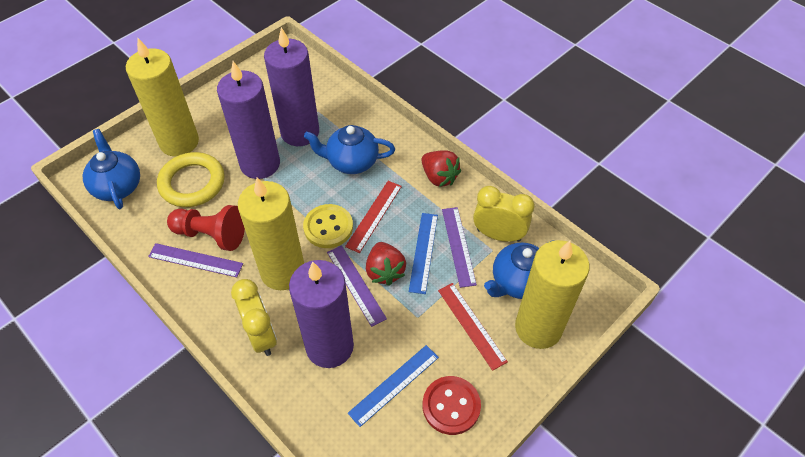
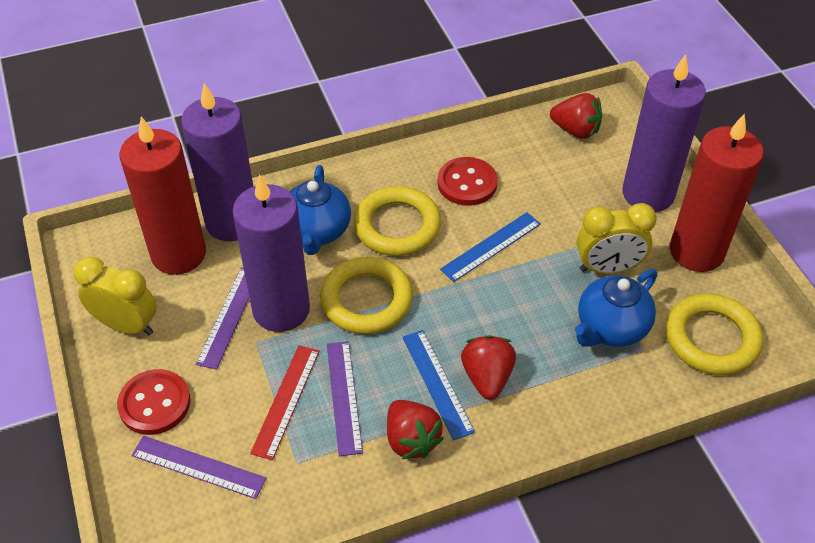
blue teapot: 3 -> 2
red button: 1 -> 2
red candle: 0 -> 2
red pawn: 1 -> 0
red ruler: 2 -> 1
red strawberry: 2 -> 3
yellow button: 1 -> 0
yellow candle: 3 -> 0
yellow ring: 1 -> 3

